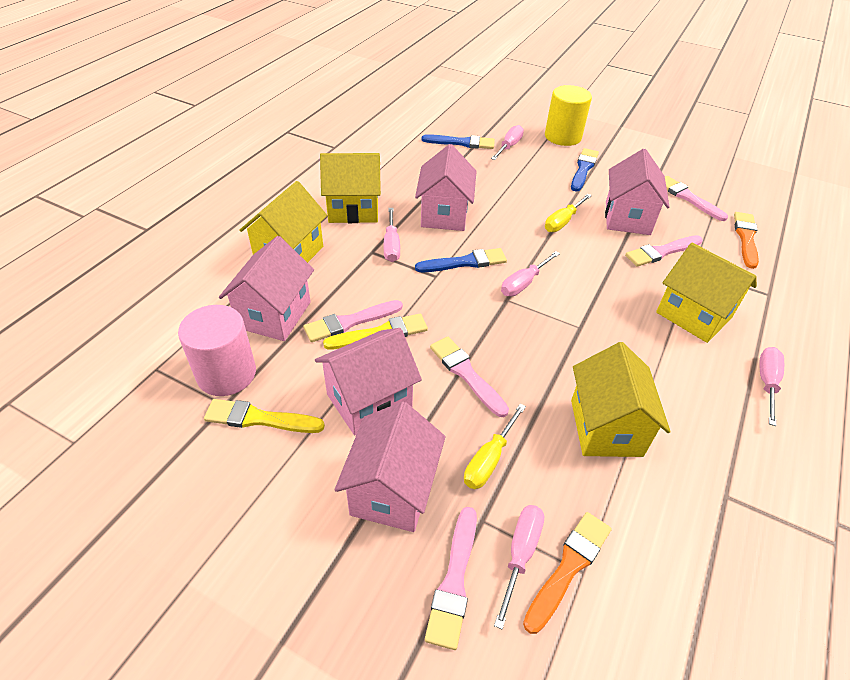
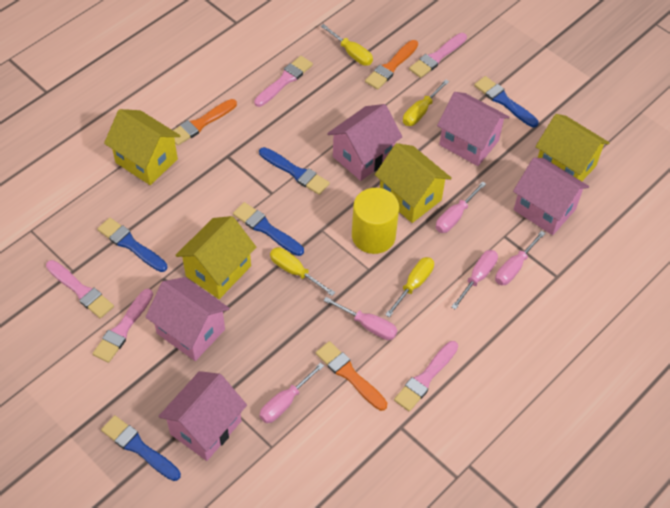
blue brush: 3 -> 5
orange brush: 2 -> 3
pink cylinder: 1 -> 0
yellow brush: 2 -> 0
yellow screwdriver: 2 -> 4

